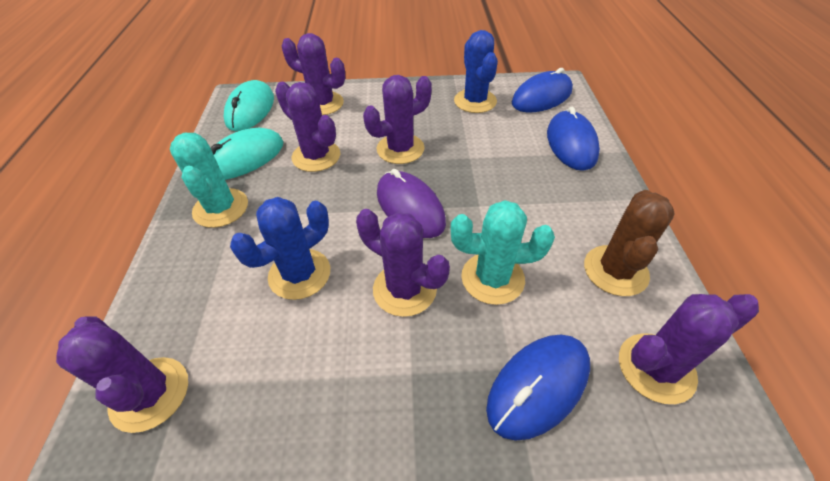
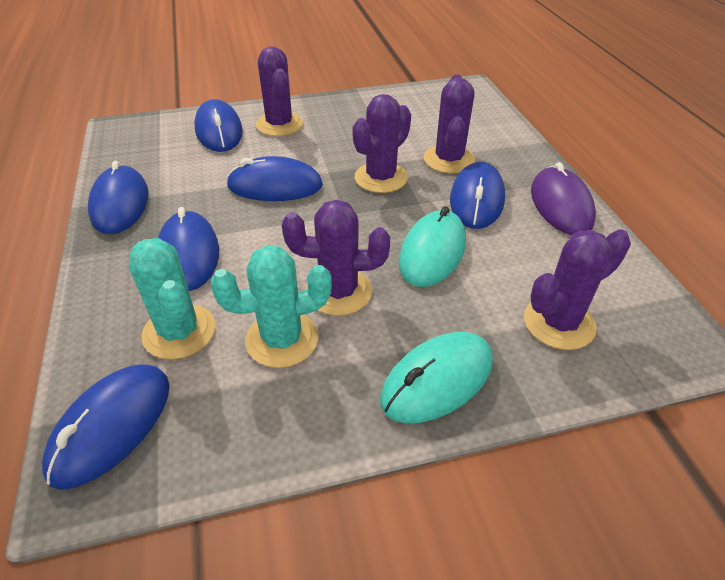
blue cactus: 2 -> 0
blue mouse: 3 -> 6
brown cactus: 1 -> 0
purple cactus: 6 -> 5

